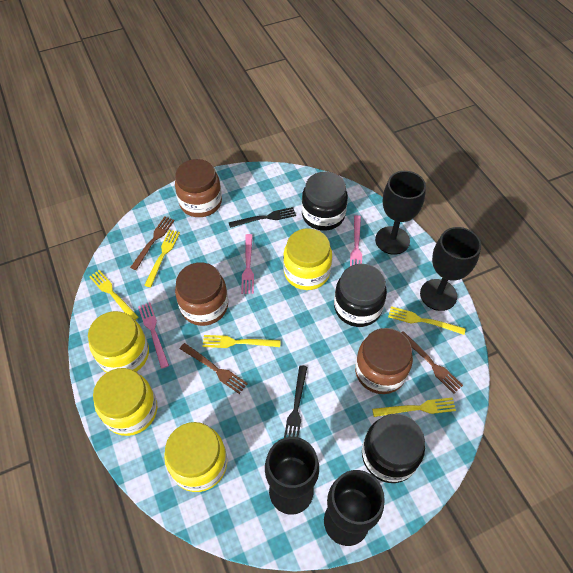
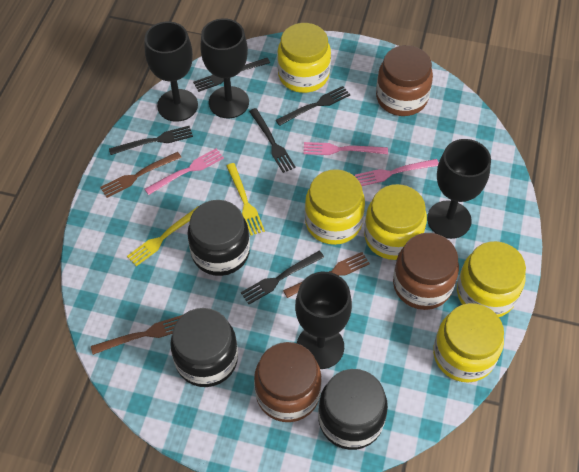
black fork: 2 -> 5
yellow fork: 5 -> 2
yellow jar: 4 -> 5

